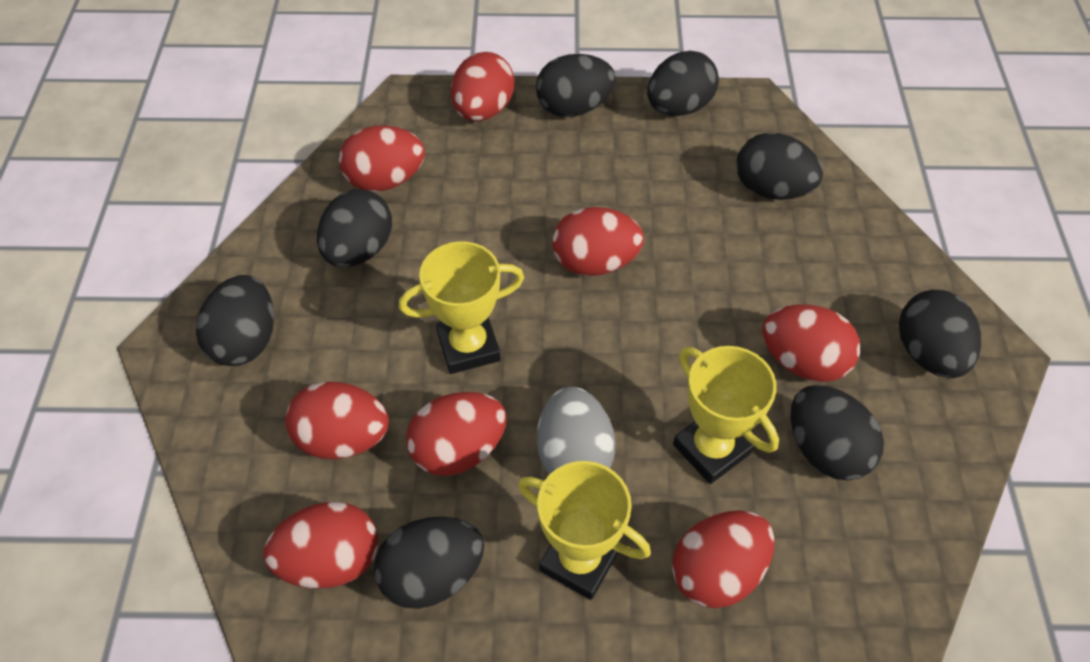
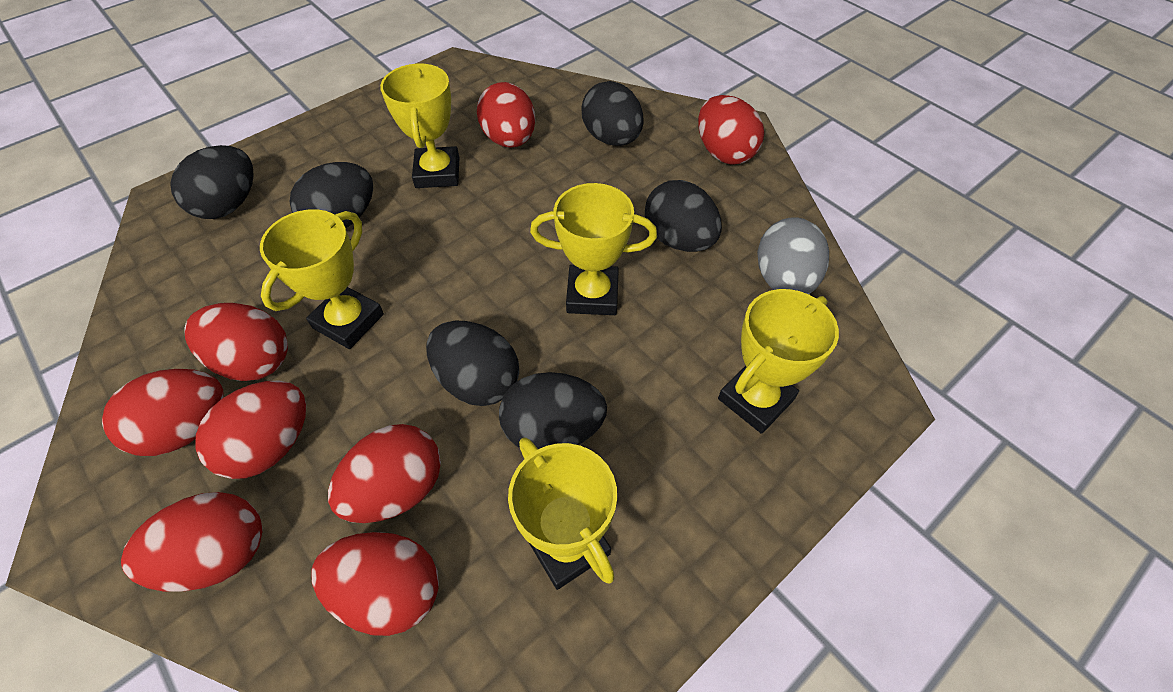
black egg: 8 -> 6
yellow trophy: 3 -> 5

